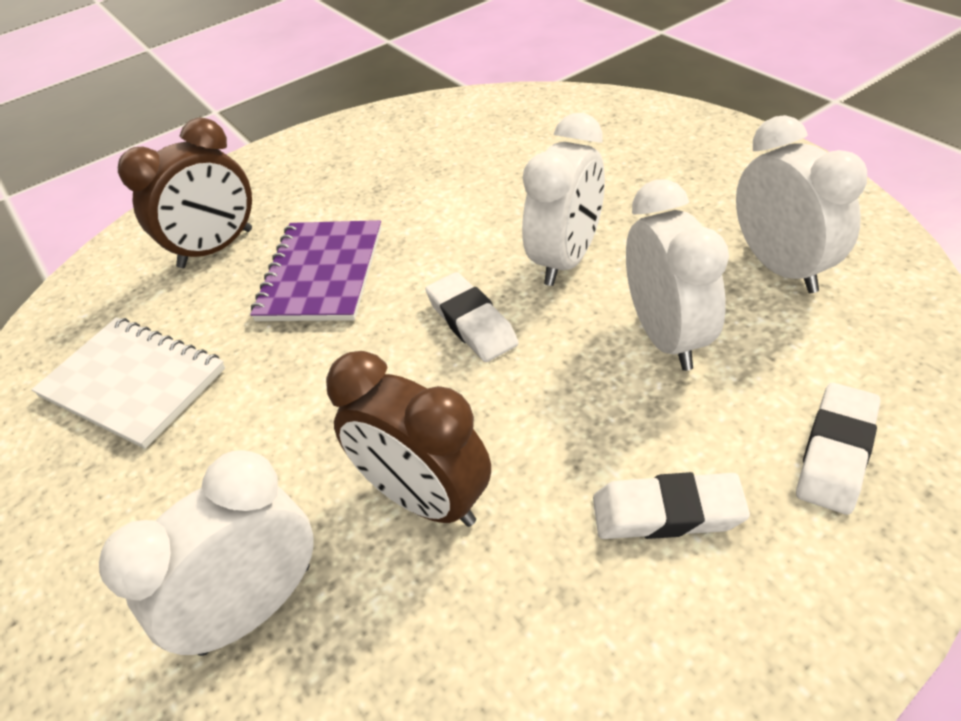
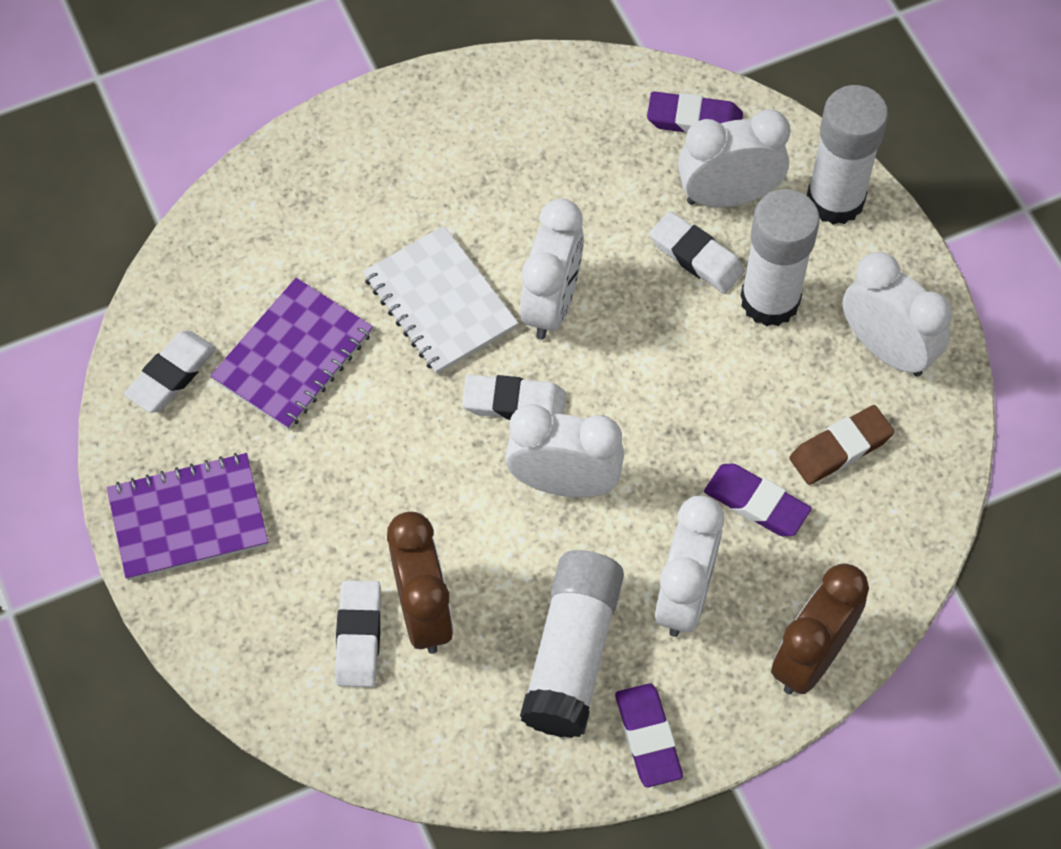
brown eraser: 0 -> 1
purple eraser: 0 -> 3
purple notebook: 1 -> 2
white clock: 4 -> 5
white eraser: 3 -> 4
white glue stick: 0 -> 3

